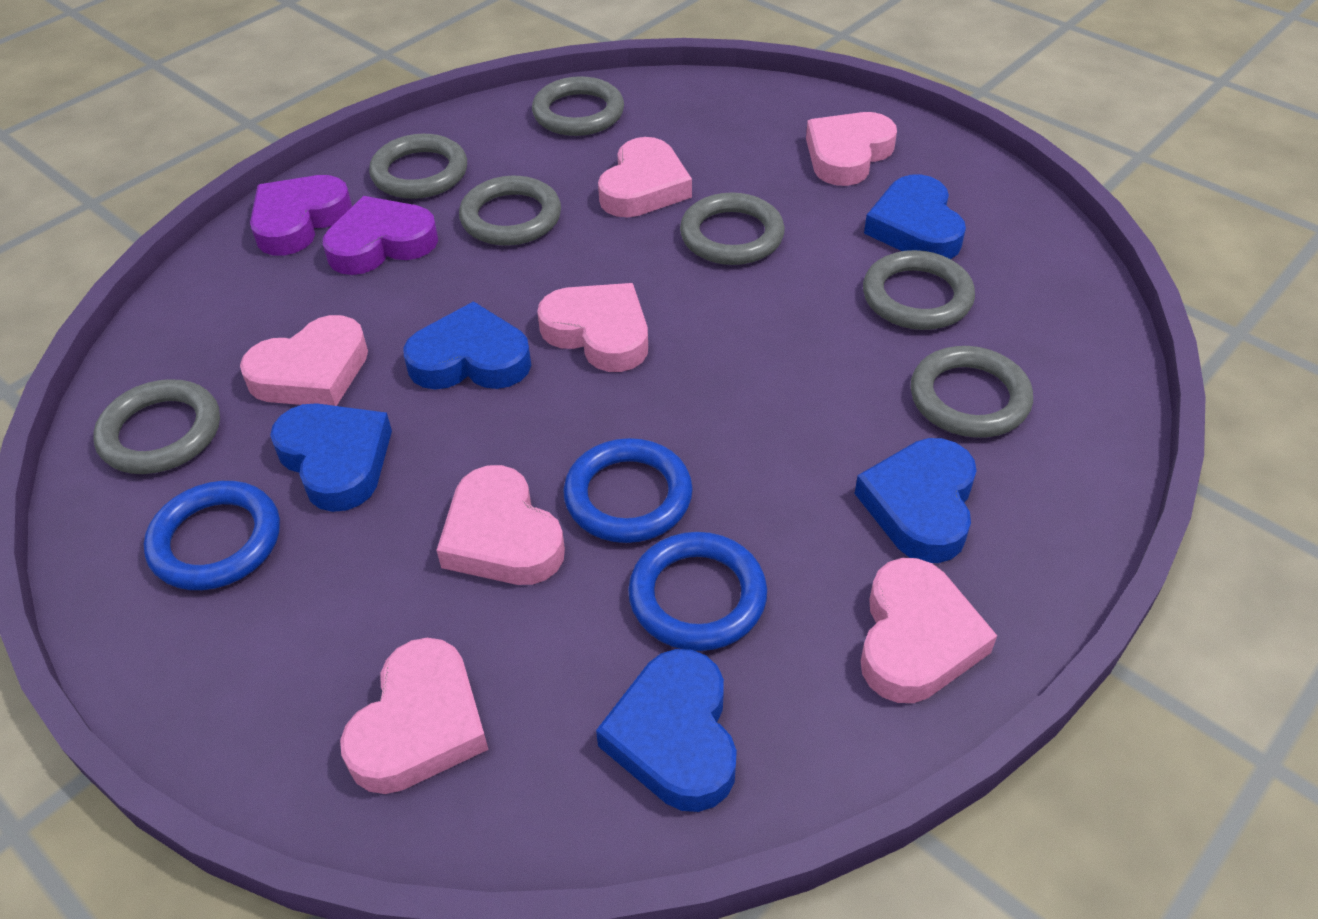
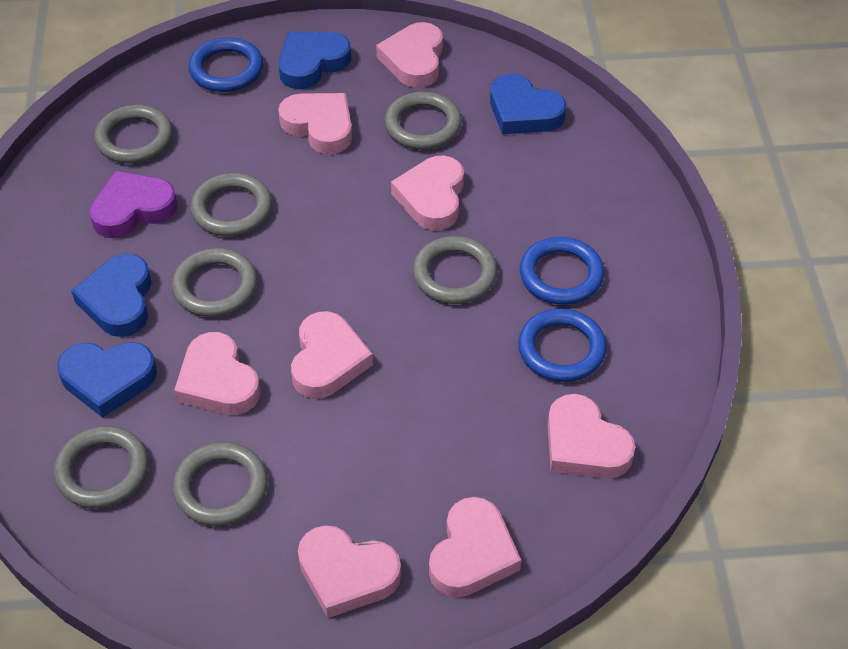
blue heart: 5 -> 4
pink heart: 7 -> 8
purple heart: 2 -> 1

